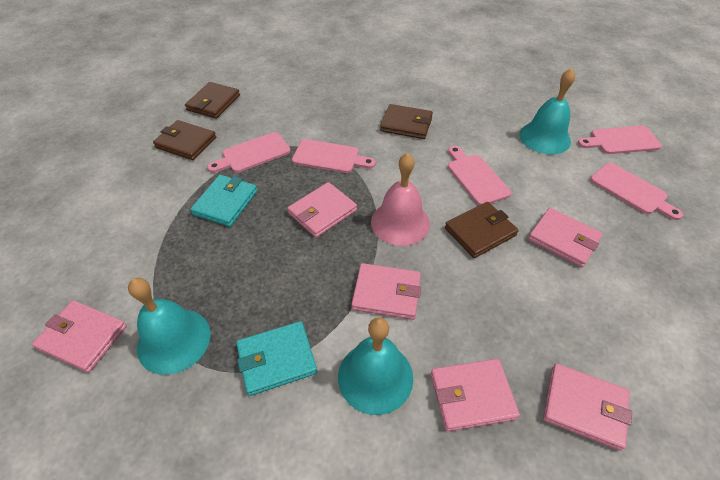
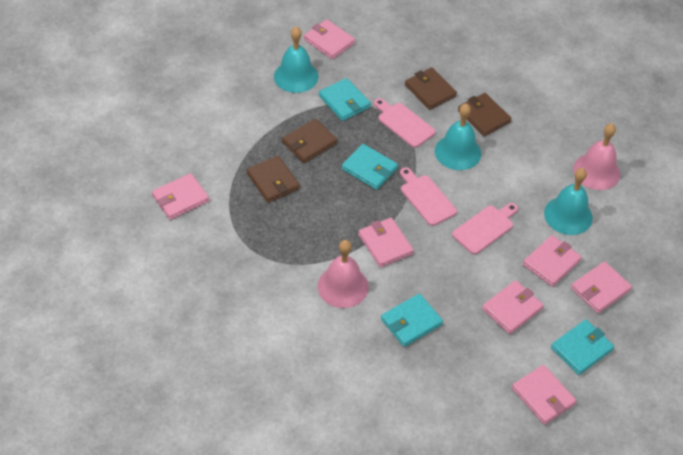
pink bell: 1 -> 2
pink cutting board: 5 -> 3
pink wallet: 6 -> 7
turquoise wallet: 2 -> 4

